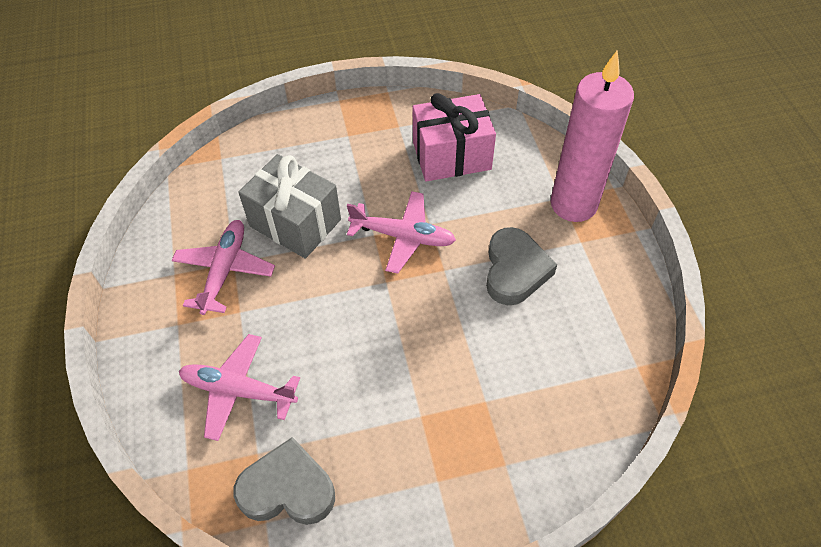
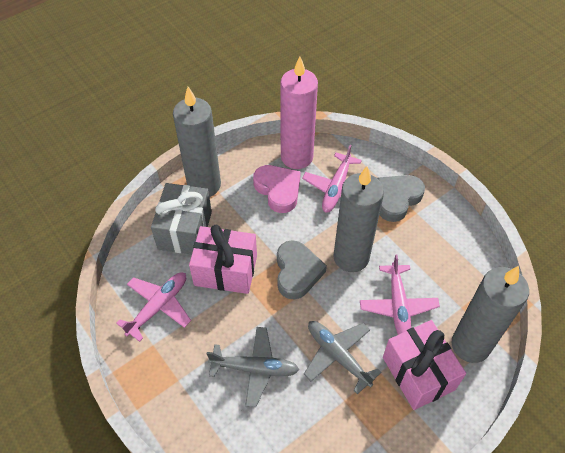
grey candle: 0 -> 3
grey plane: 0 -> 2
pink gift: 1 -> 2
pink heart: 0 -> 1

